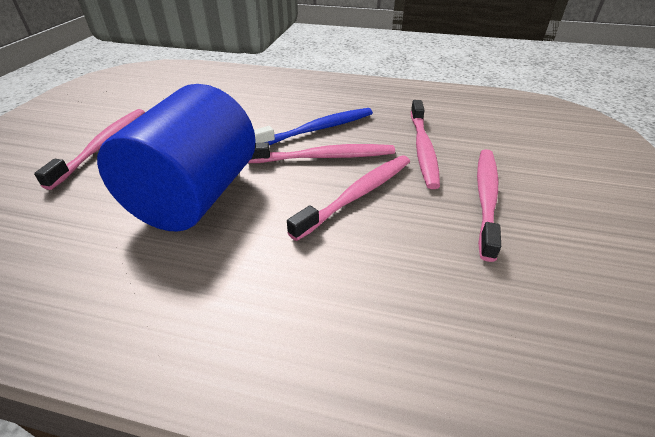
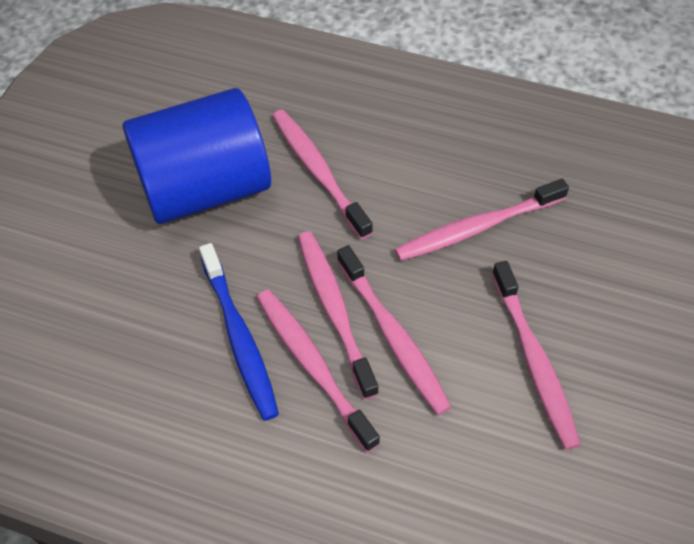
pink toothbrush: 5 -> 6

